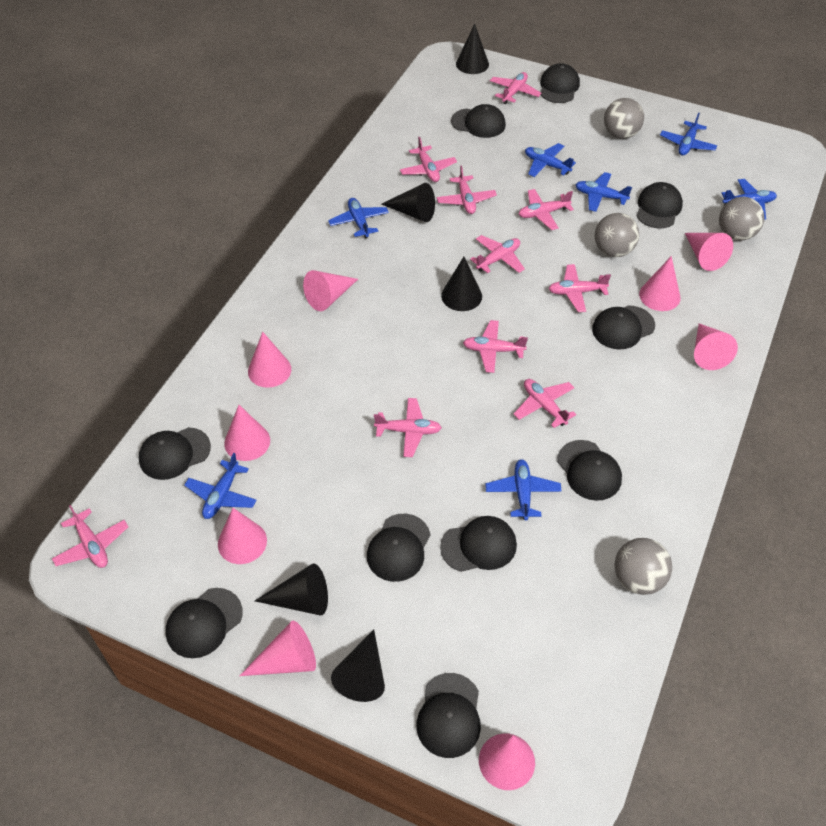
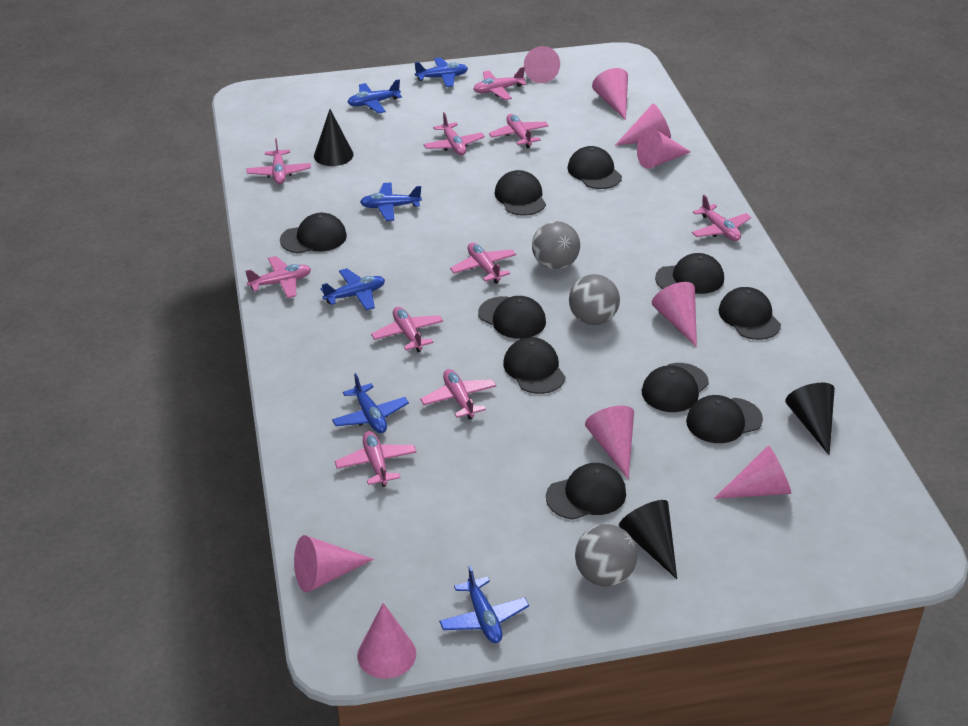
black cone: 5 -> 3
blue plane: 7 -> 6
grey ball: 4 -> 3

